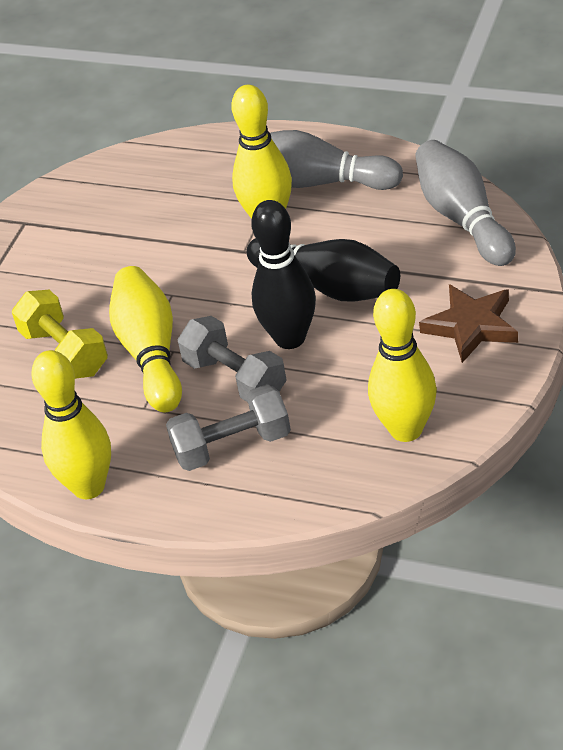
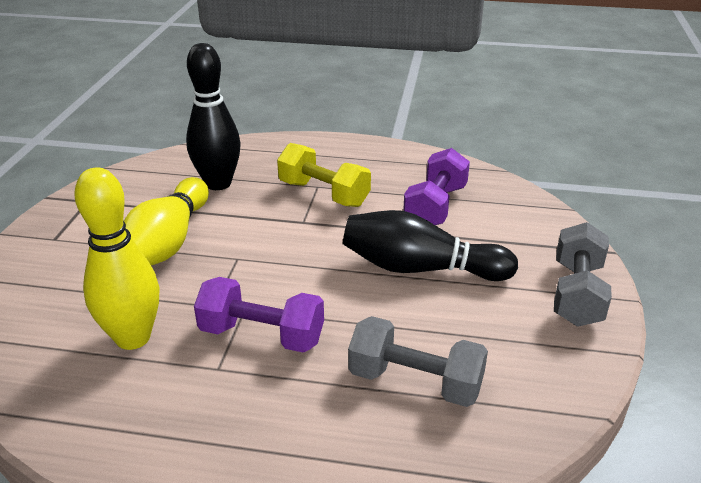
brown star: 1 -> 0
grey bowling pin: 2 -> 0
purple dumbbell: 0 -> 2
yellow bowling pin: 4 -> 2

